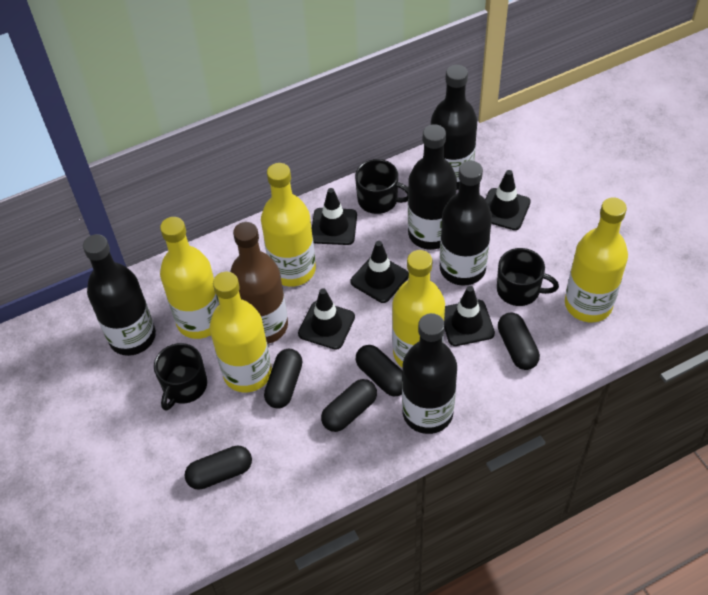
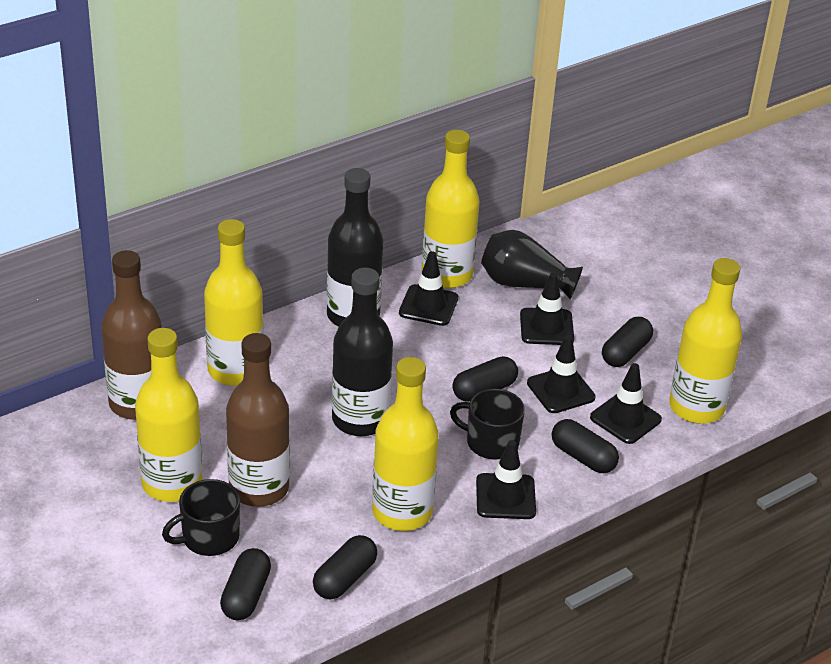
black bottle: 5 -> 2
black mug: 3 -> 2
black vase: 0 -> 1
brown bottle: 1 -> 2

